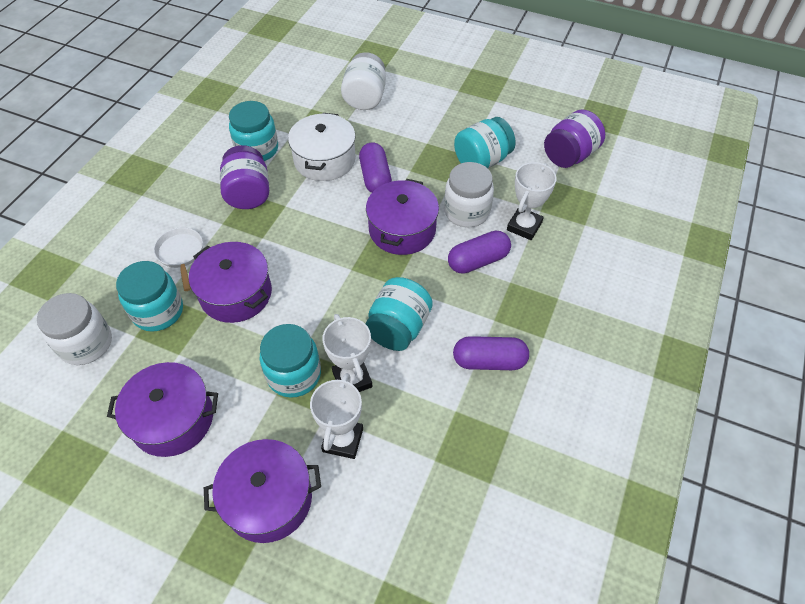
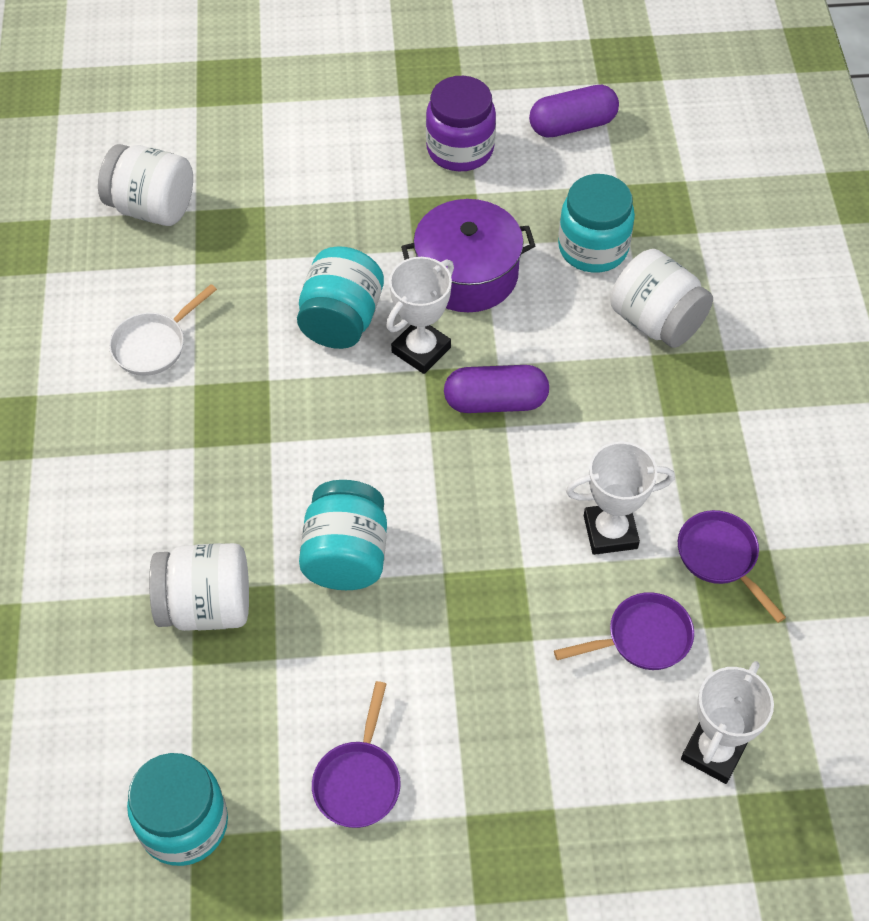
purple capsule: 3 -> 2
purple jar: 2 -> 1
purple pan: 0 -> 3
purple pot: 4 -> 1
turquoise jar: 5 -> 4
white pot: 1 -> 0

